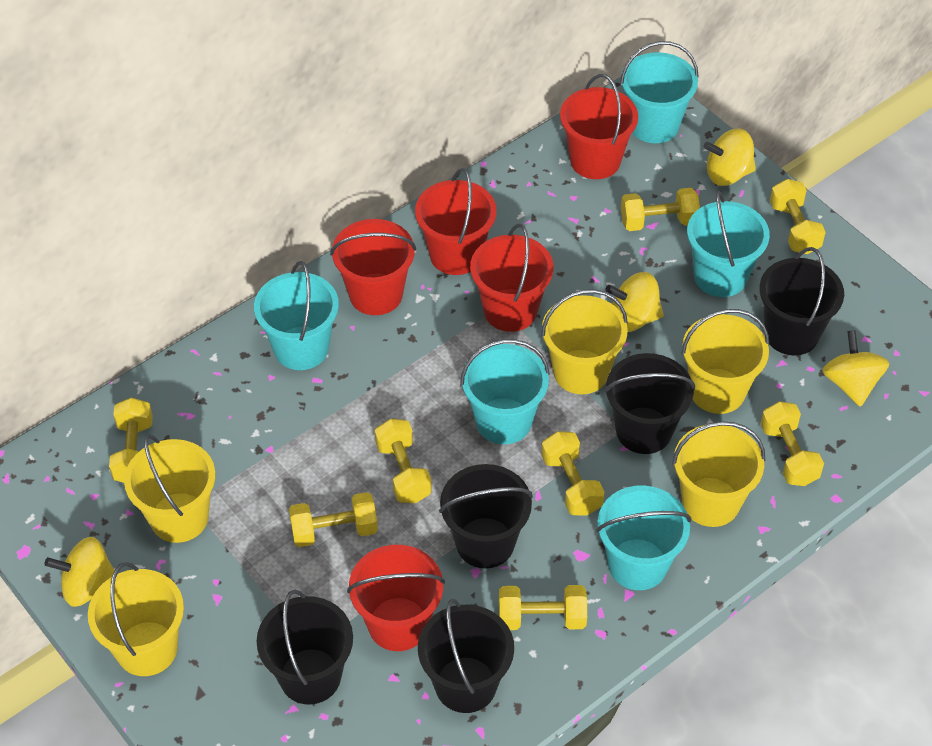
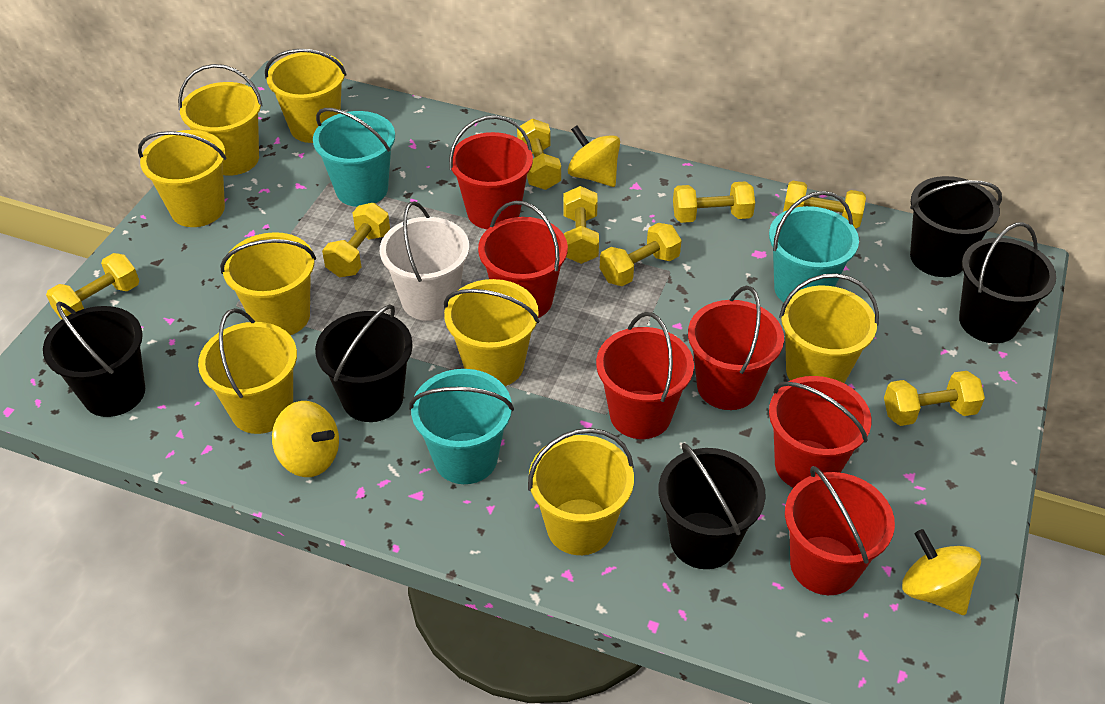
red bucket: 5 -> 6
turquoise bucket: 5 -> 3
white bucket: 0 -> 1
yellow bucket: 5 -> 8
yellow spinning top: 4 -> 3

